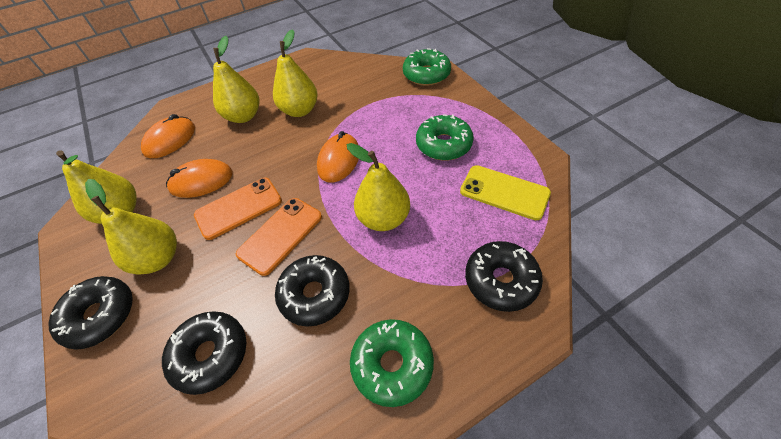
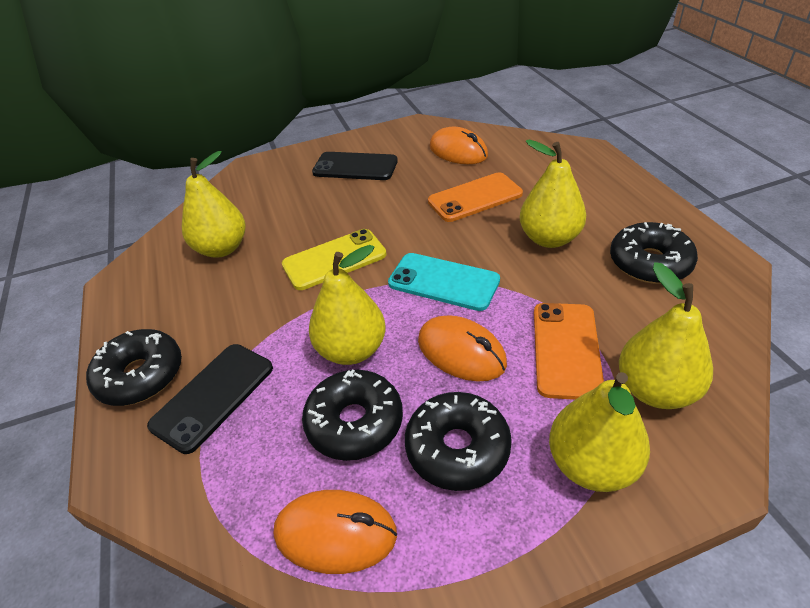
black phone: 0 -> 2
green donut: 3 -> 0
turquoise phone: 0 -> 1

